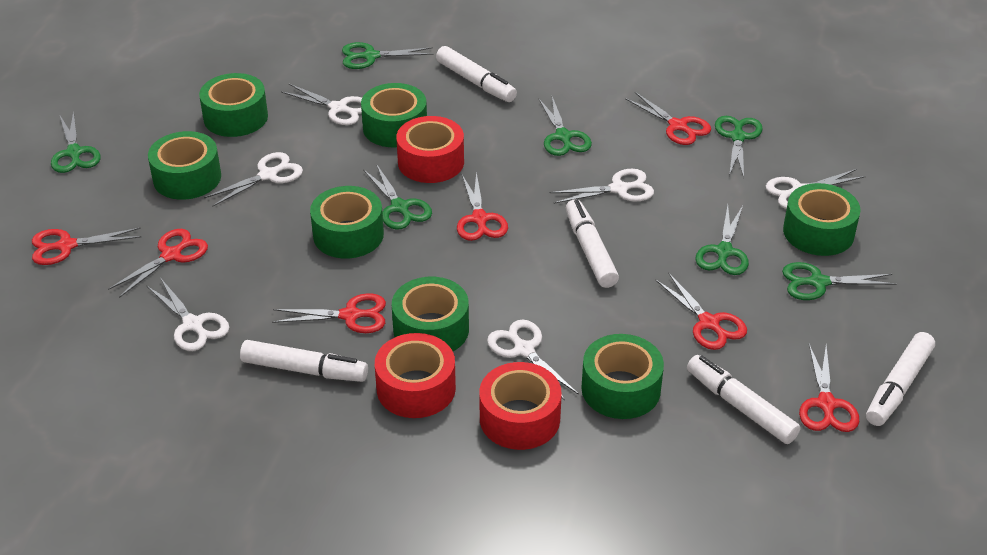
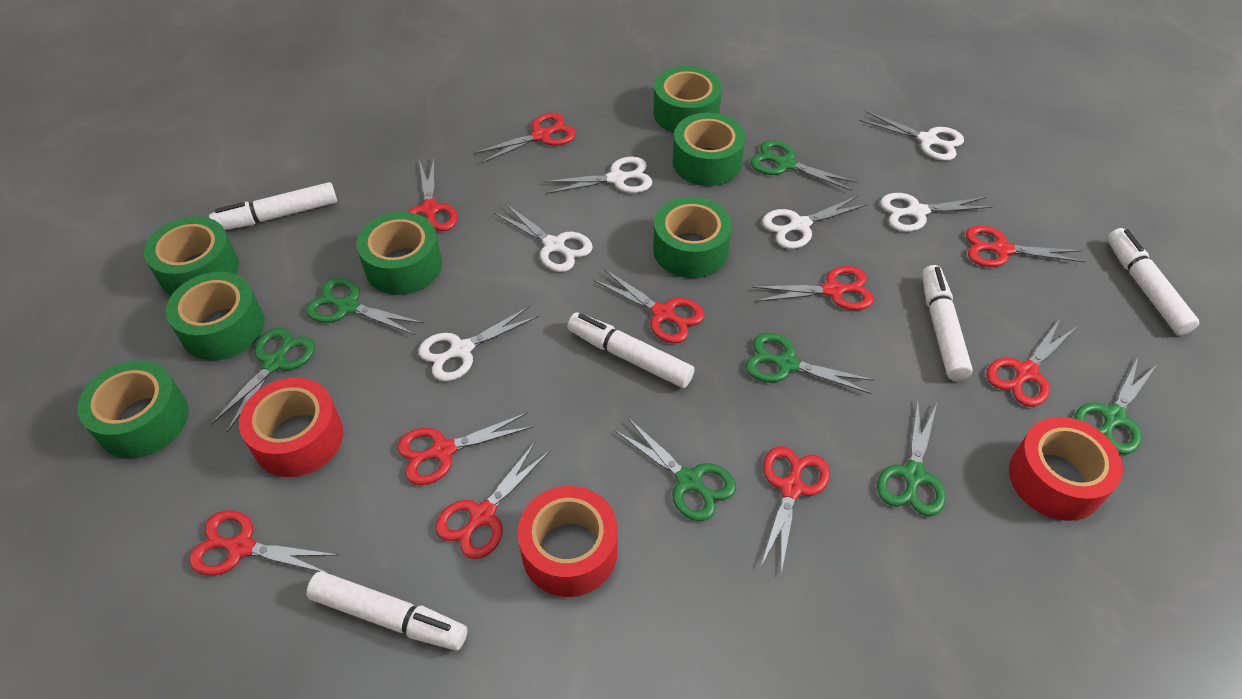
red scissors: 7 -> 10

